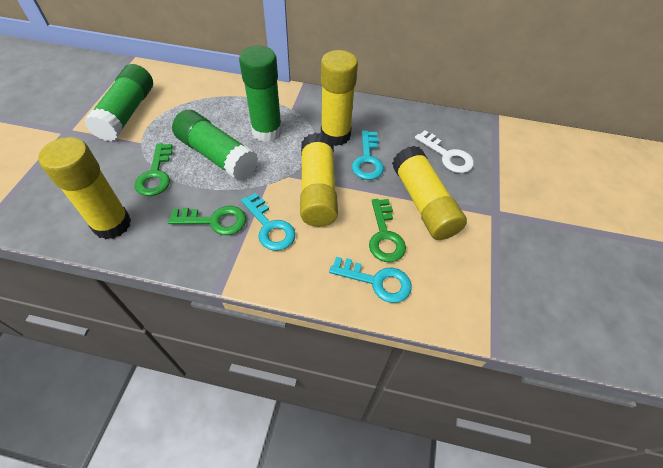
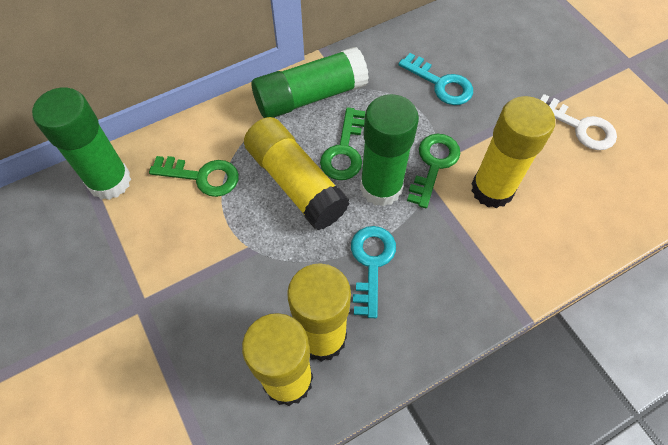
turquoise key: 3 -> 2

